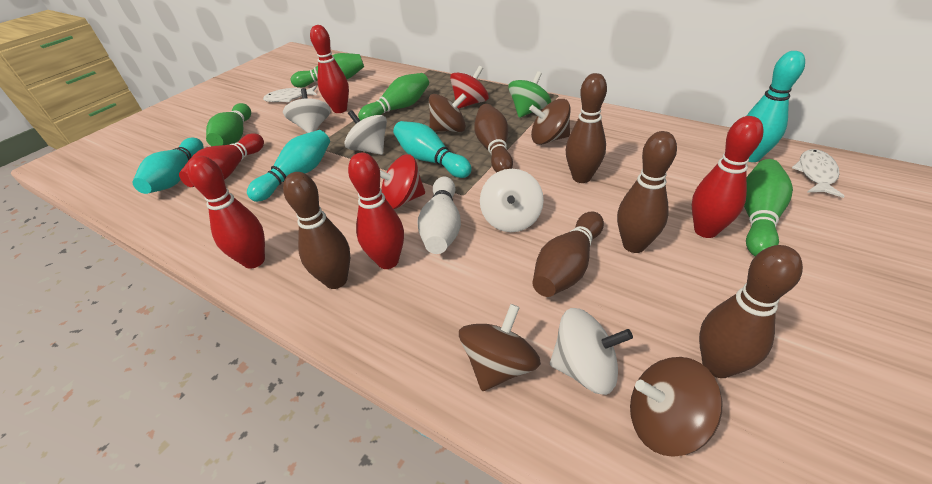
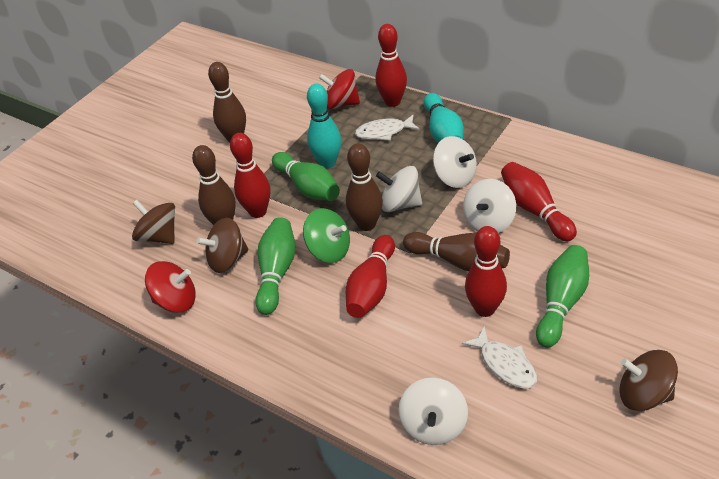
brown bowling pin: 6 -> 4
brown spinning top: 4 -> 3
green bowling pin: 4 -> 3
turquoise bowling pin: 4 -> 2
white bowling pin: 1 -> 0

